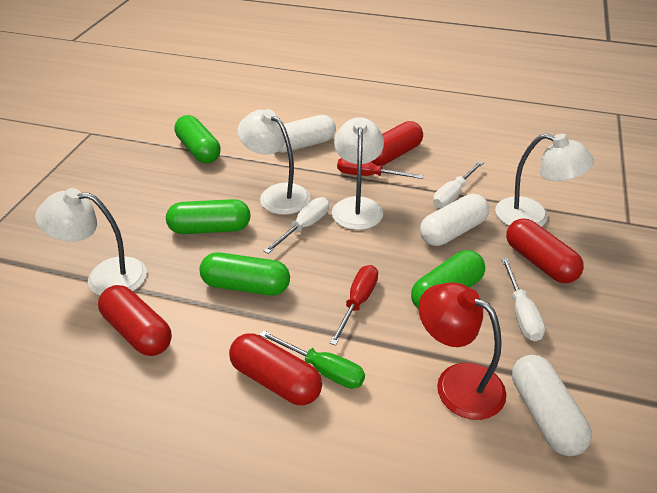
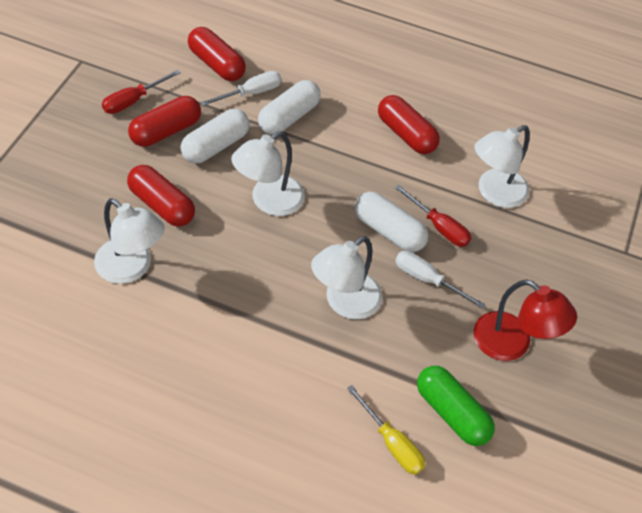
green capsule: 4 -> 1
green screwdriver: 1 -> 0
white screwdriver: 3 -> 2
yellow screwdriver: 0 -> 1

